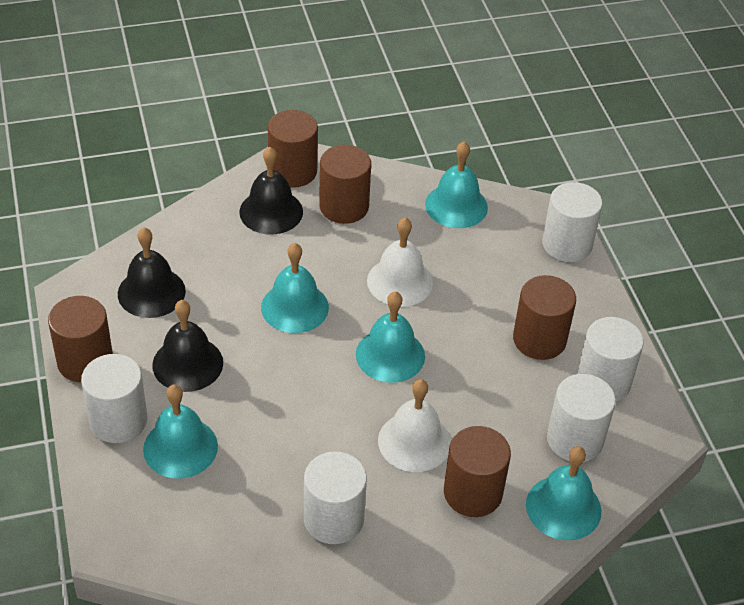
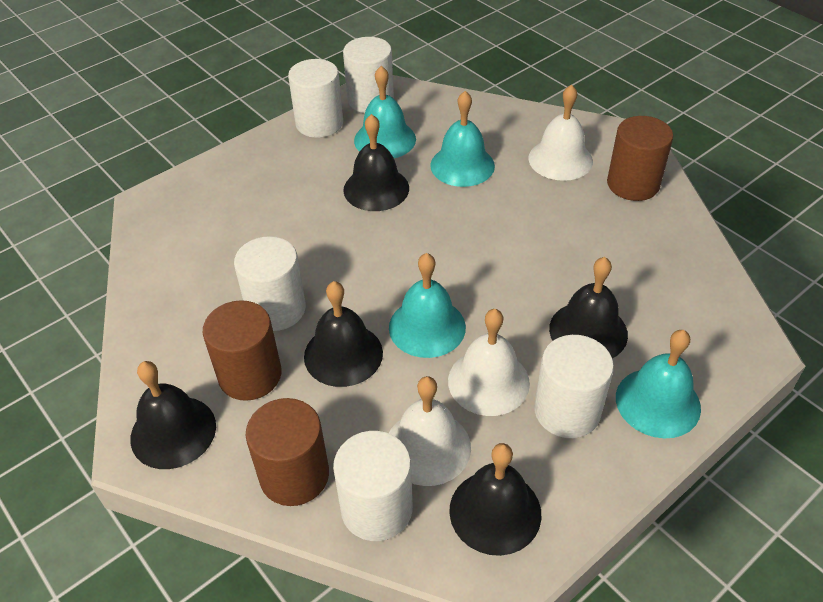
black bell: 3 -> 5
brown cylinder: 5 -> 3
turquoise bell: 5 -> 4
white bell: 2 -> 3

